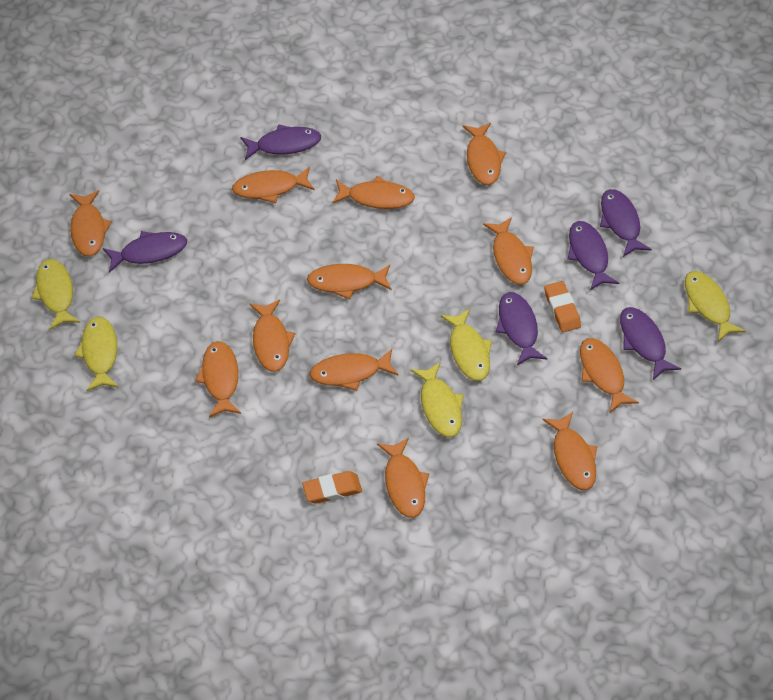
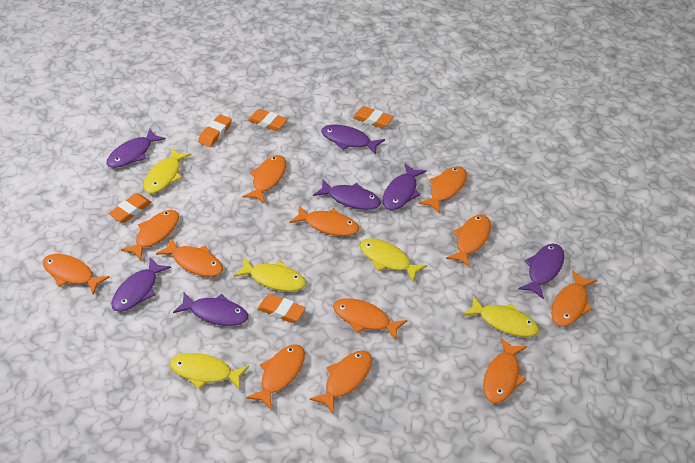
orange eraser: 2 -> 5
purple fish: 6 -> 7

